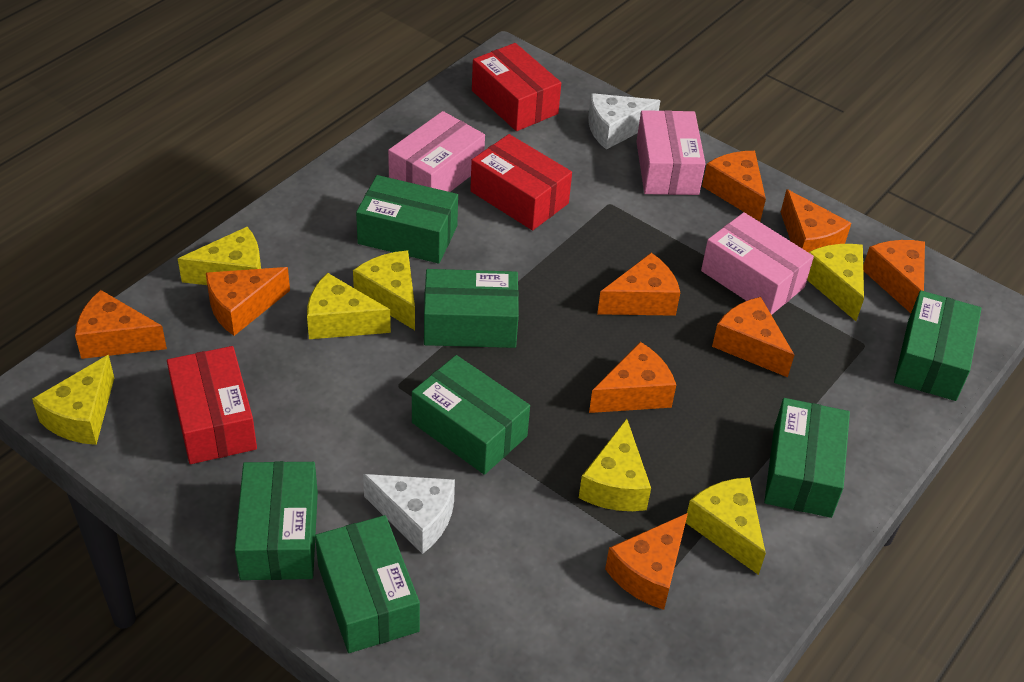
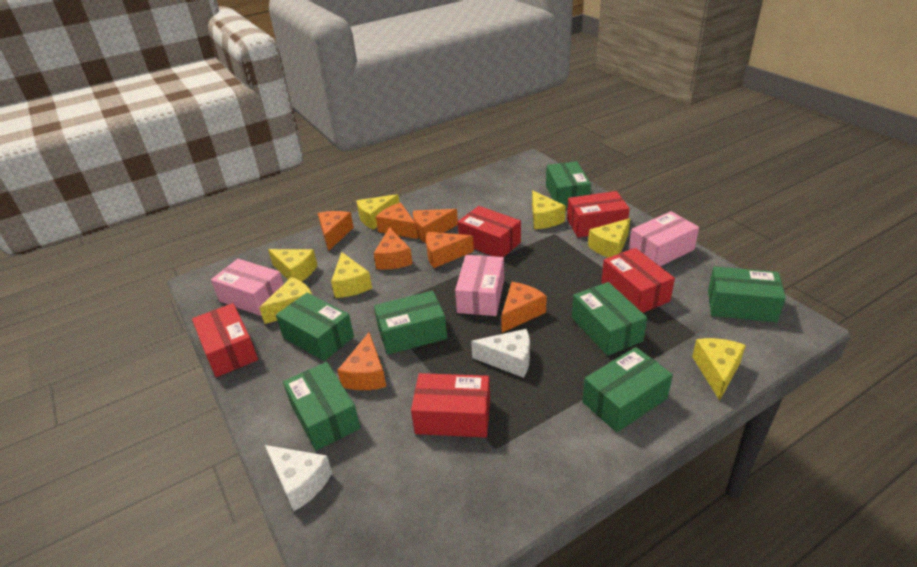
orange cheese: 9 -> 7
red box: 3 -> 5

